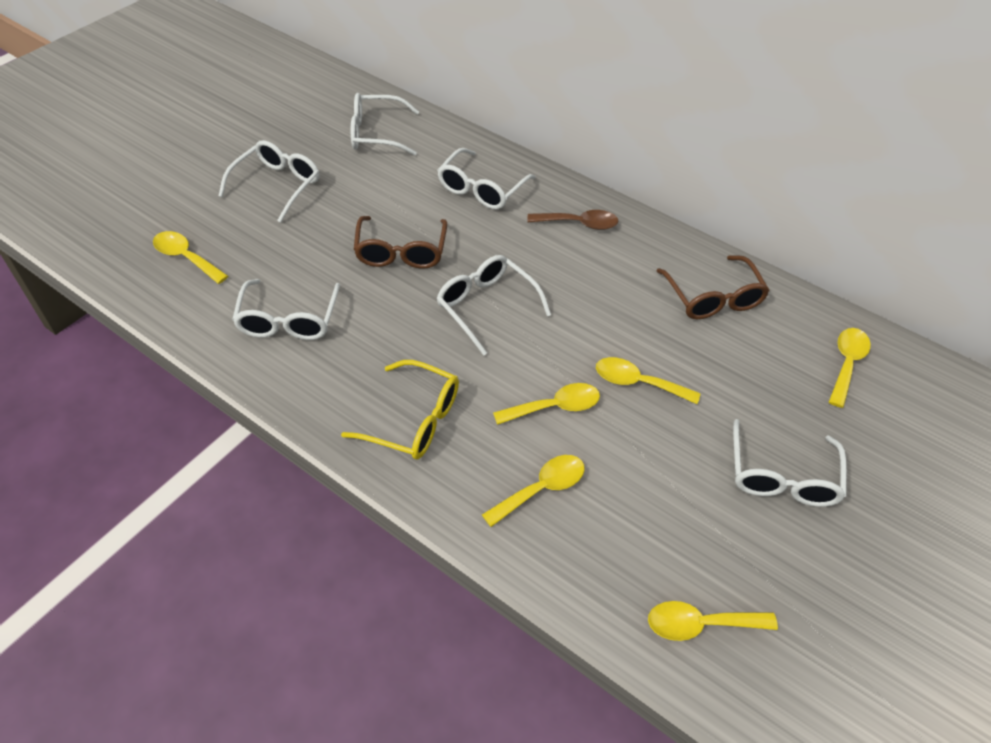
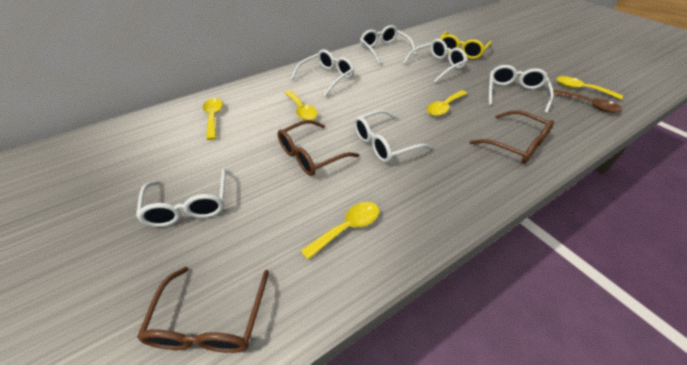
brown glasses: 2 -> 3
yellow spoon: 6 -> 5

